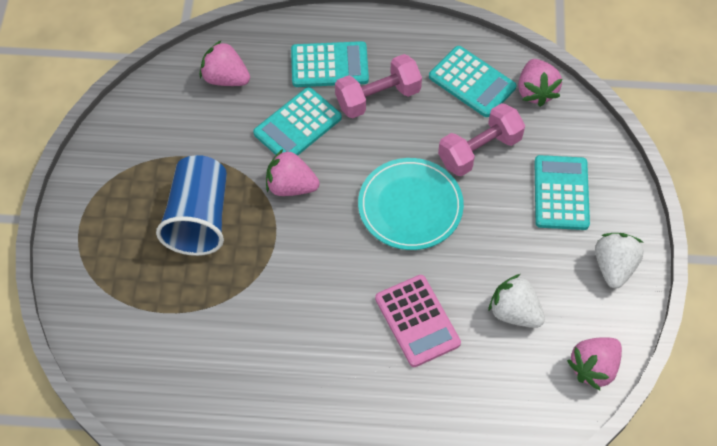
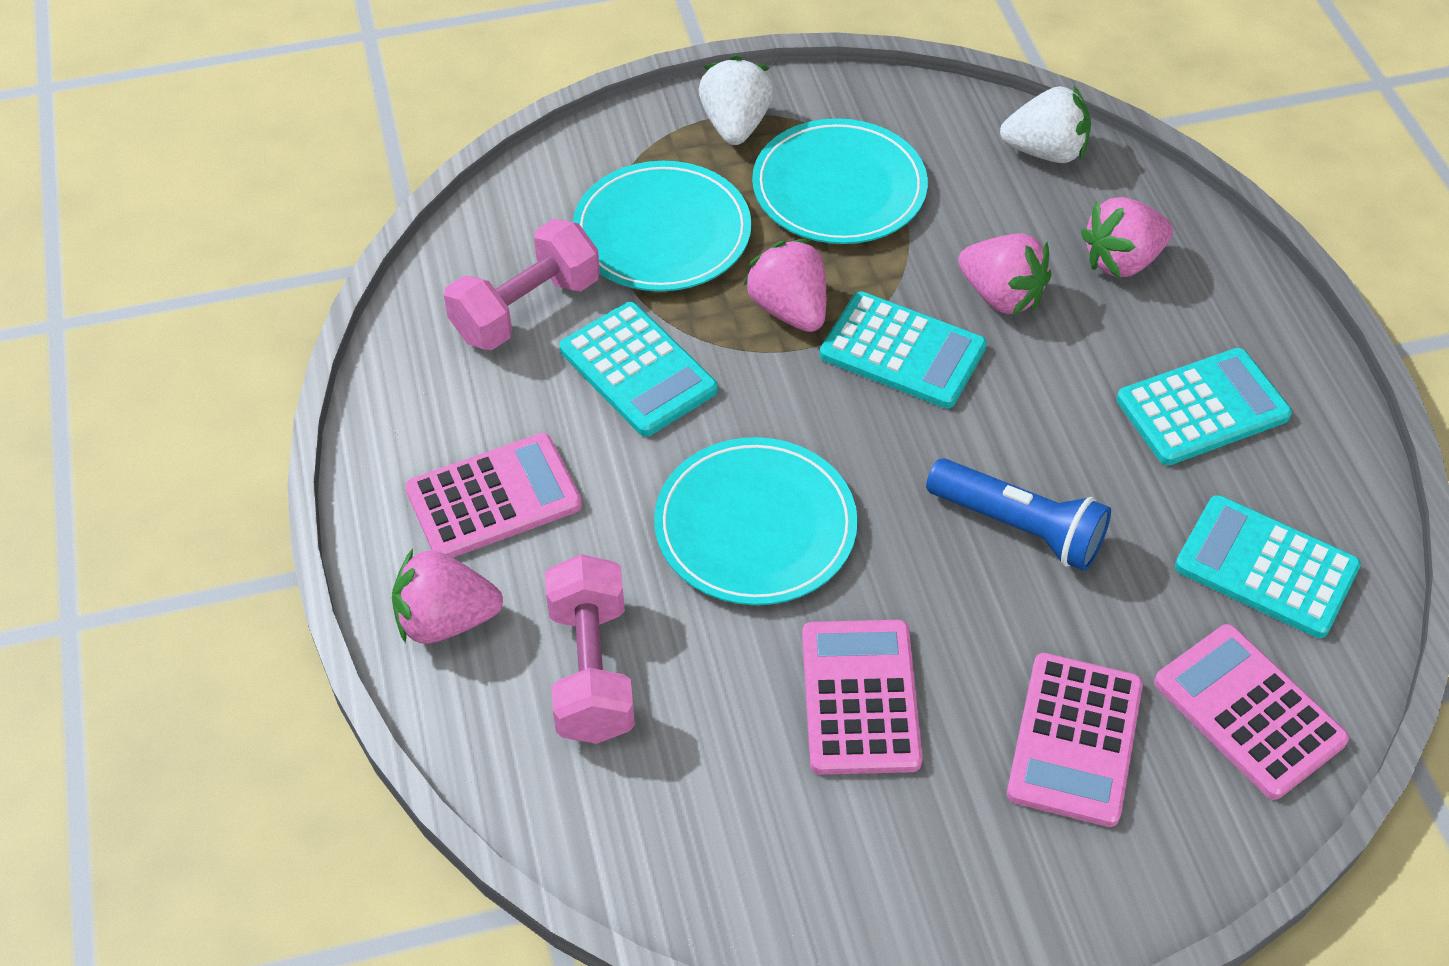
blue cup: 1 -> 0
blue flashlight: 0 -> 1
pink calculator: 1 -> 4
turquoise plate: 1 -> 3

